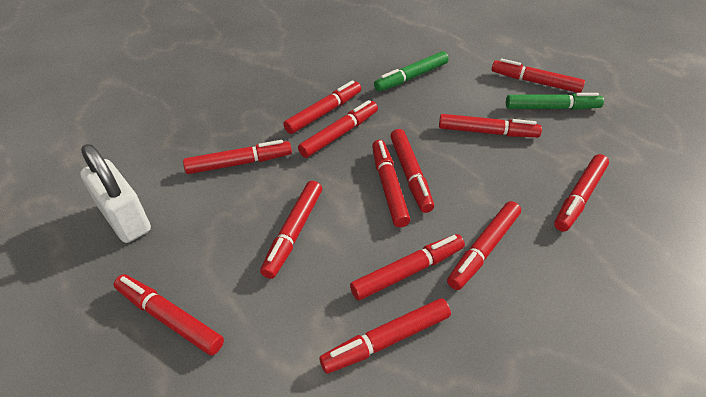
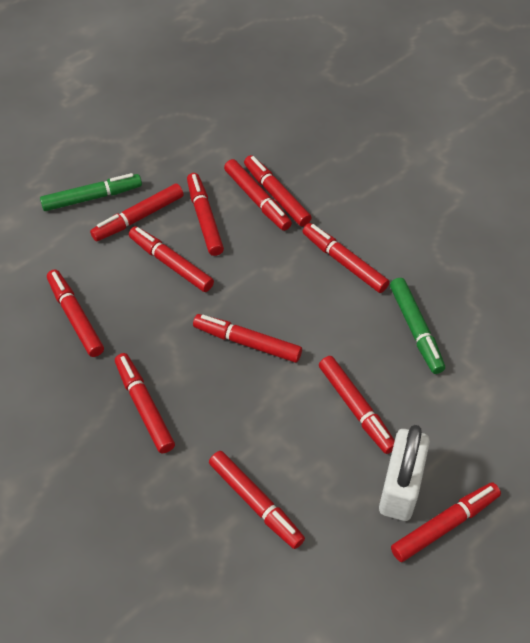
red marker: 13 -> 12

